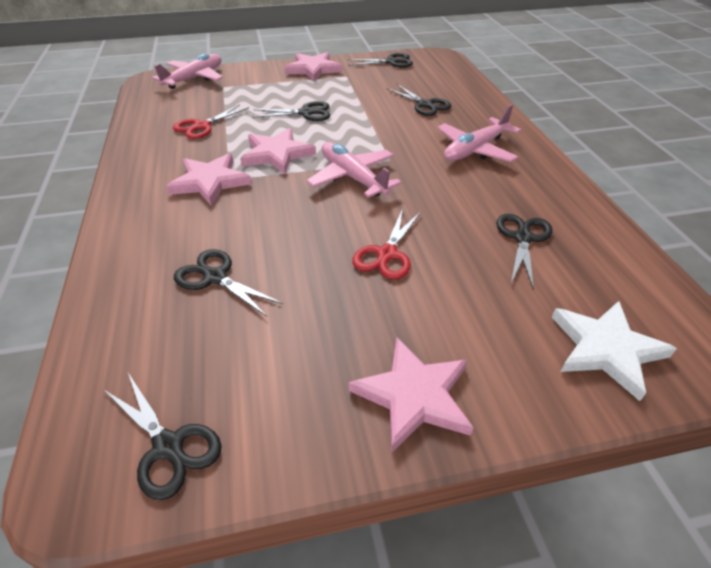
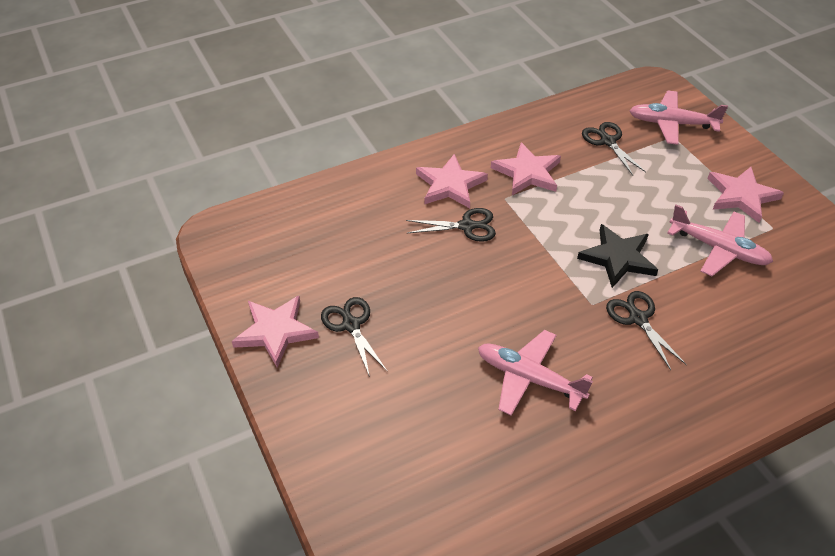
black scissors: 6 -> 4
black star: 0 -> 1
red scissors: 2 -> 0
white star: 1 -> 0

